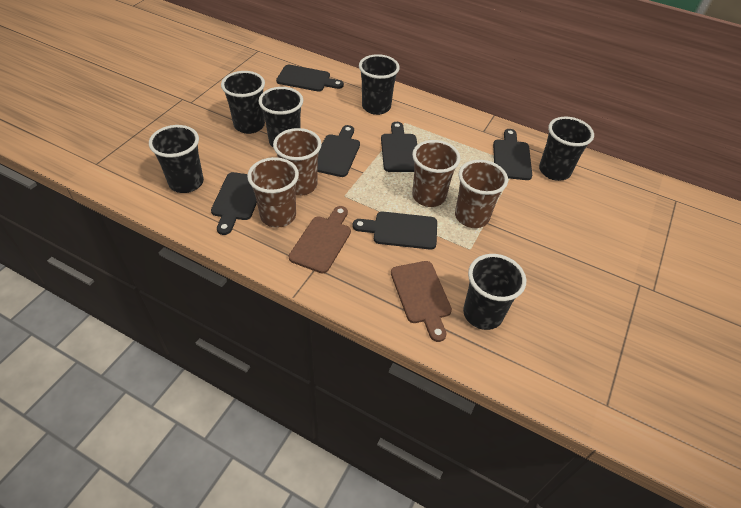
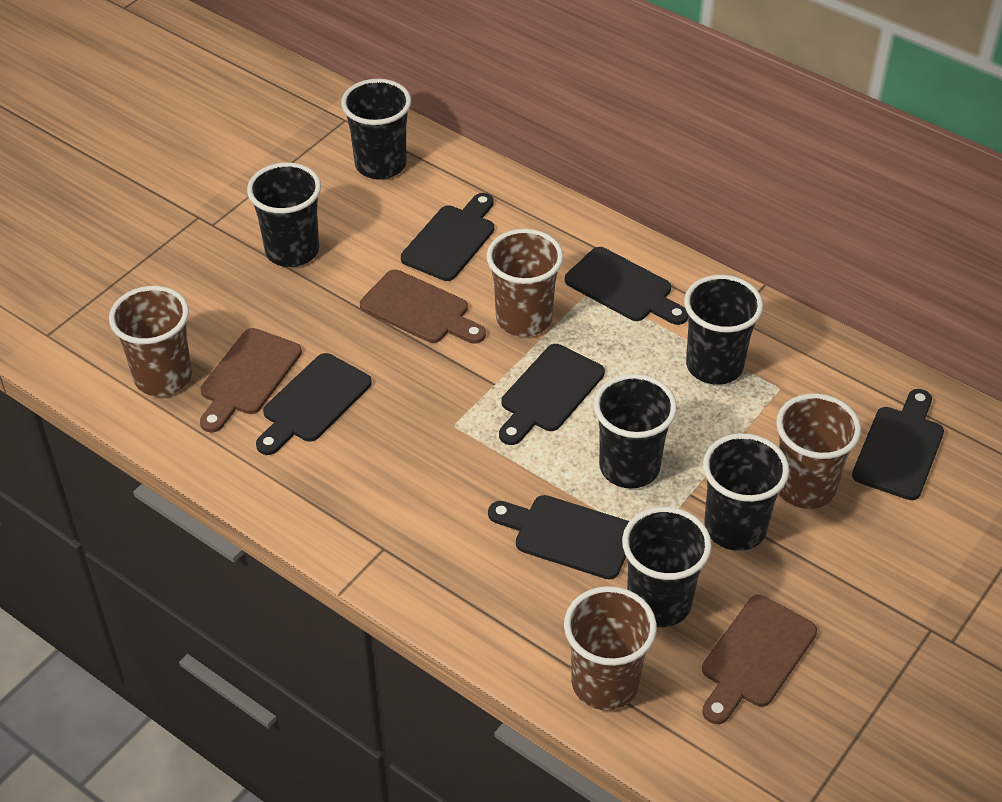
brown cutting board: 2 -> 3

